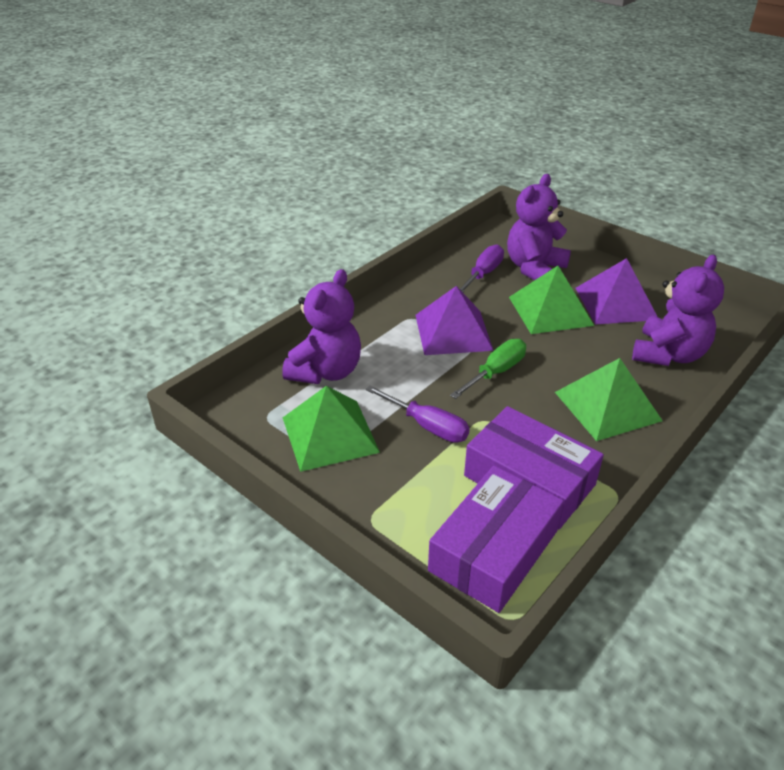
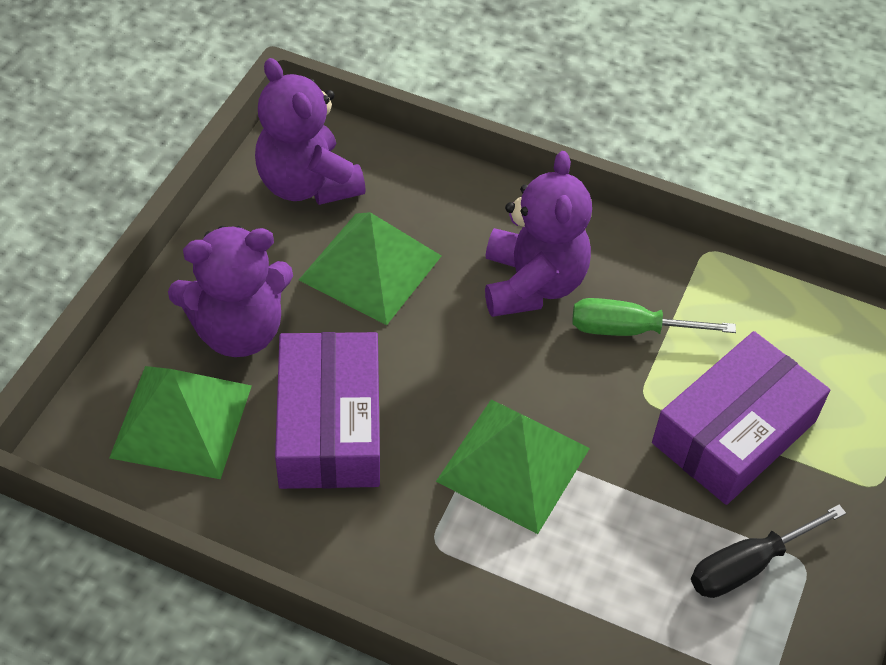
black screwdriver: 0 -> 1
purple pyramid: 2 -> 0
purple screwdriver: 2 -> 0

